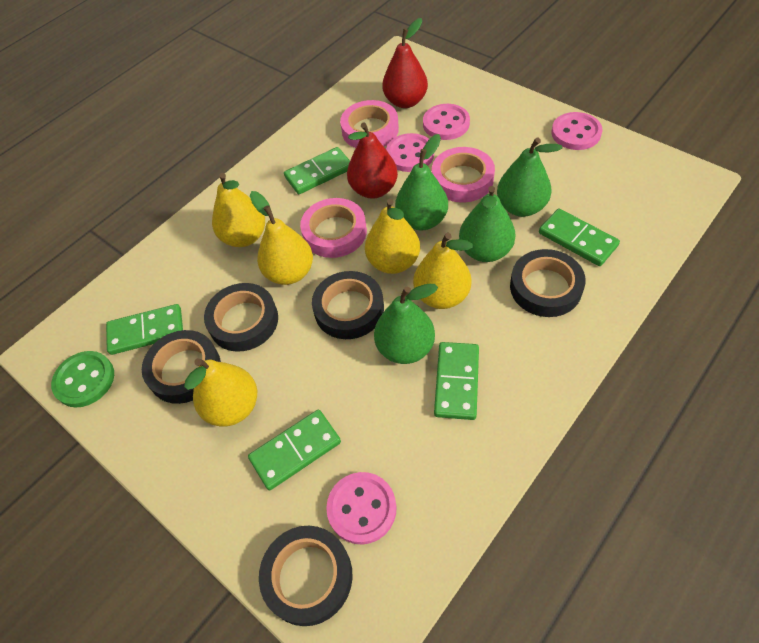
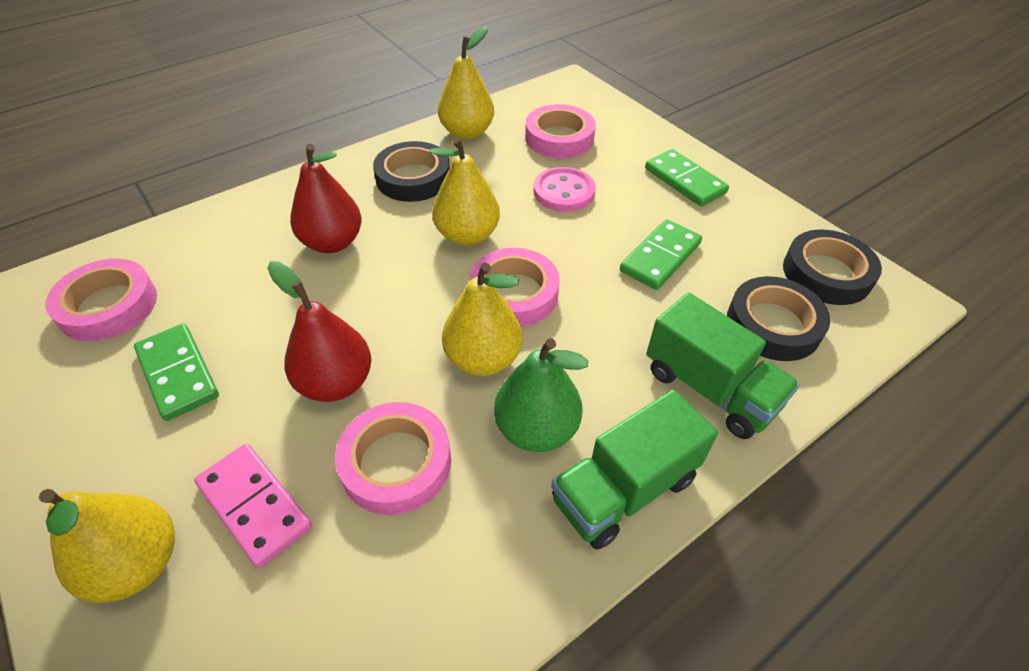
black tape: 5 -> 3
green button: 1 -> 0
green domino: 5 -> 3
green pear: 4 -> 1
green truck: 0 -> 2
pink button: 4 -> 1
pink domino: 0 -> 1
pink tape: 3 -> 4
yellow pear: 5 -> 4

